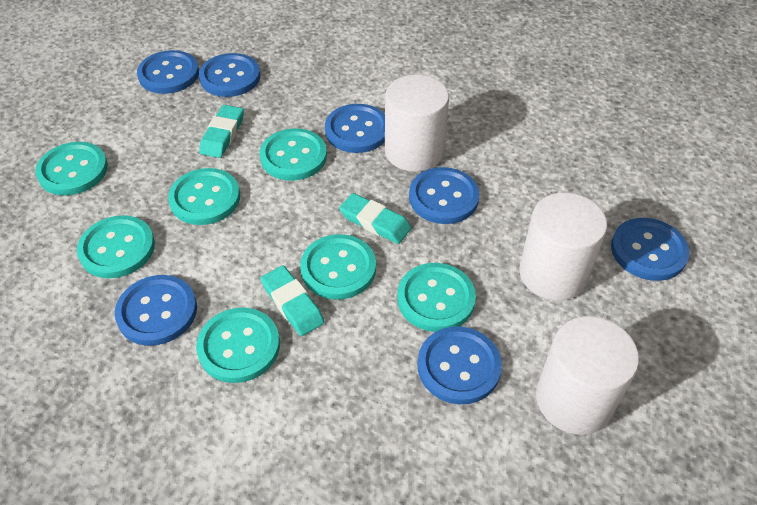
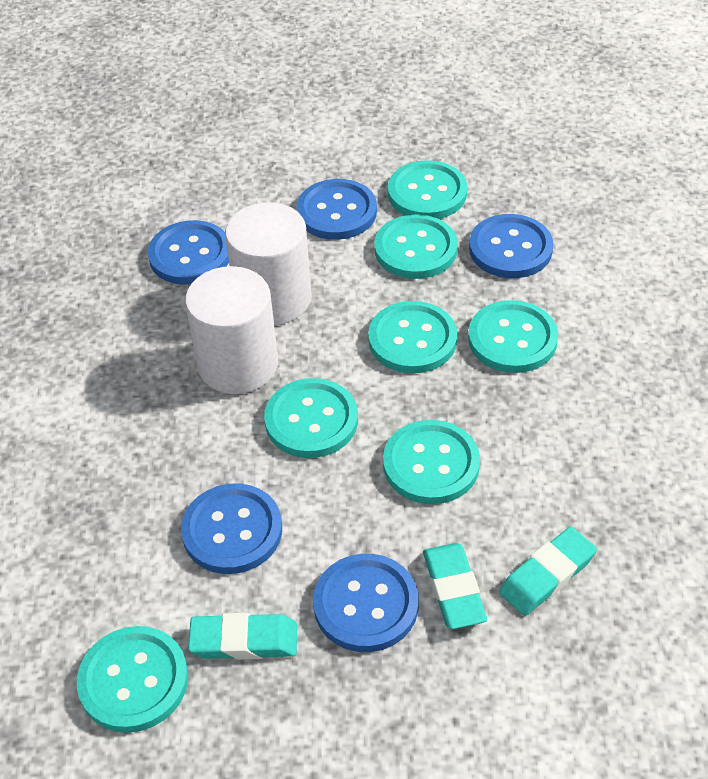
blue button: 7 -> 5
white cylinder: 3 -> 2

